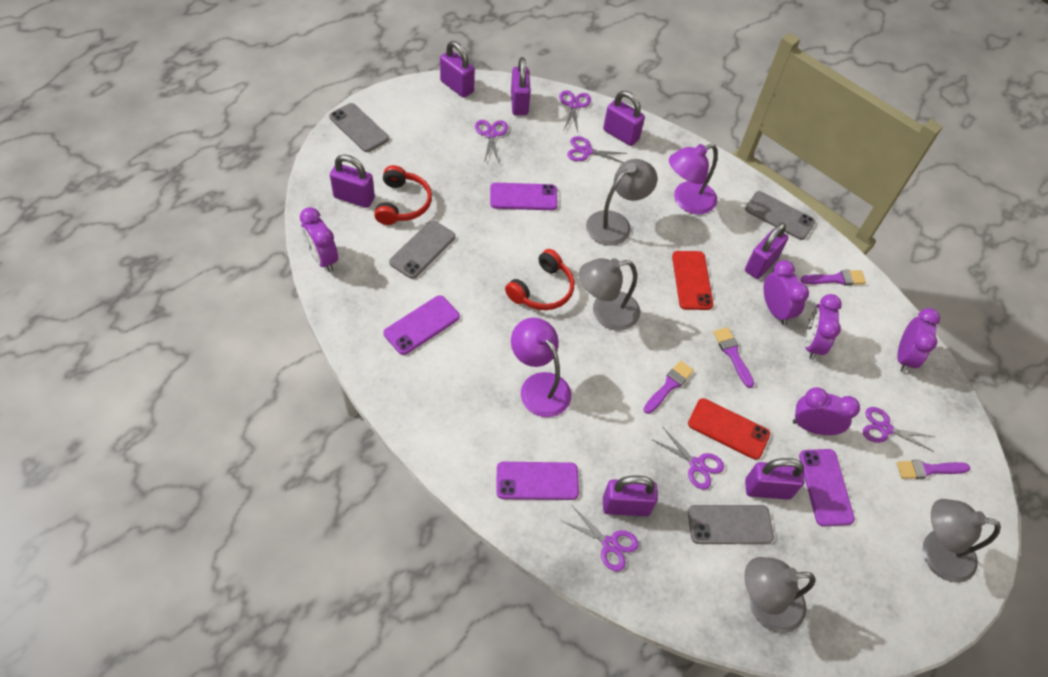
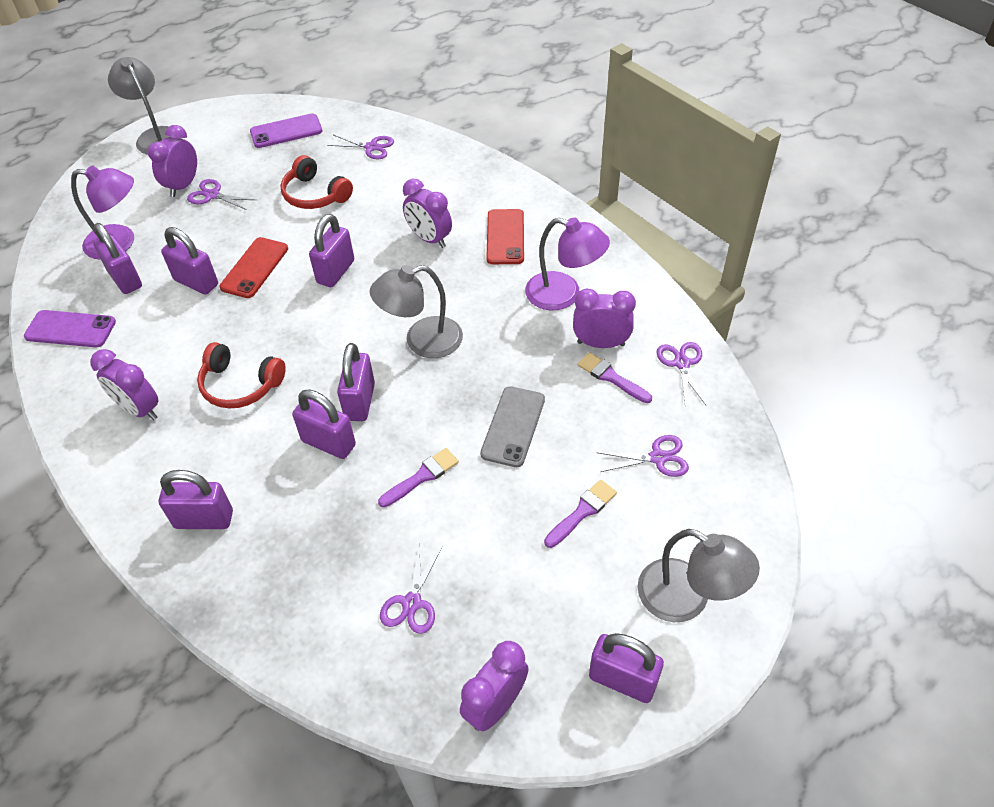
grey lamp: 4 -> 3
grey phone: 4 -> 1
purple brush: 4 -> 3
purple phone: 4 -> 2
purple scissors: 6 -> 5

